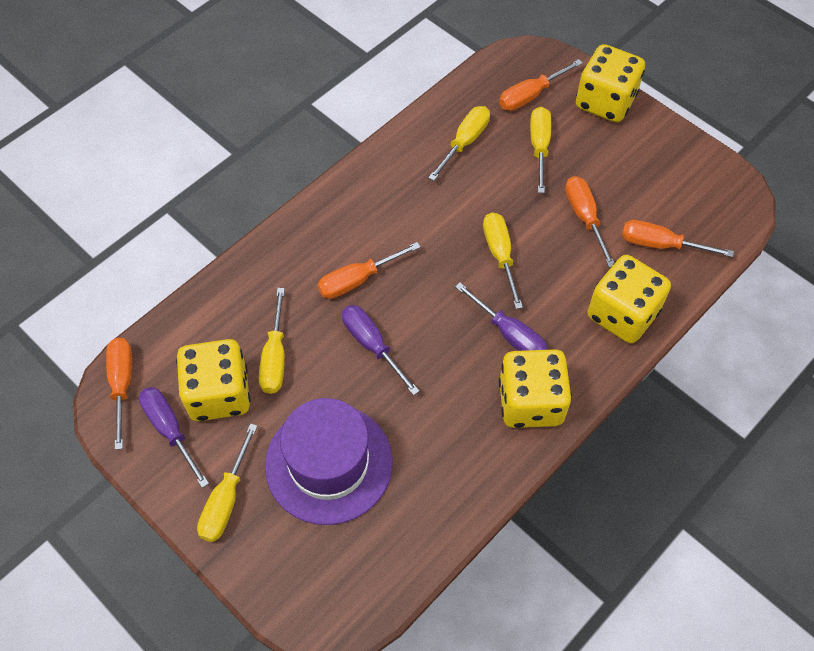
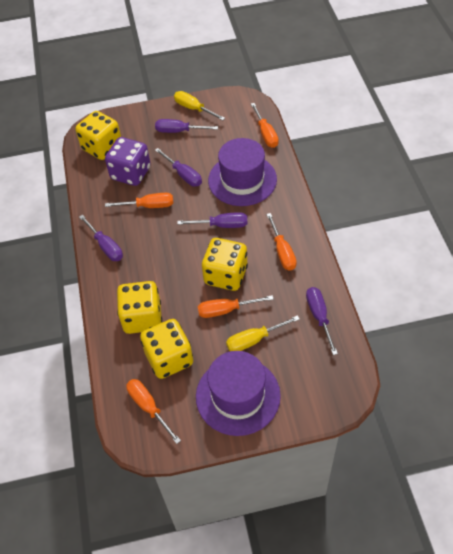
purple dice: 0 -> 1
purple hat: 1 -> 2
purple screwdriver: 3 -> 5
yellow screwdriver: 5 -> 2

